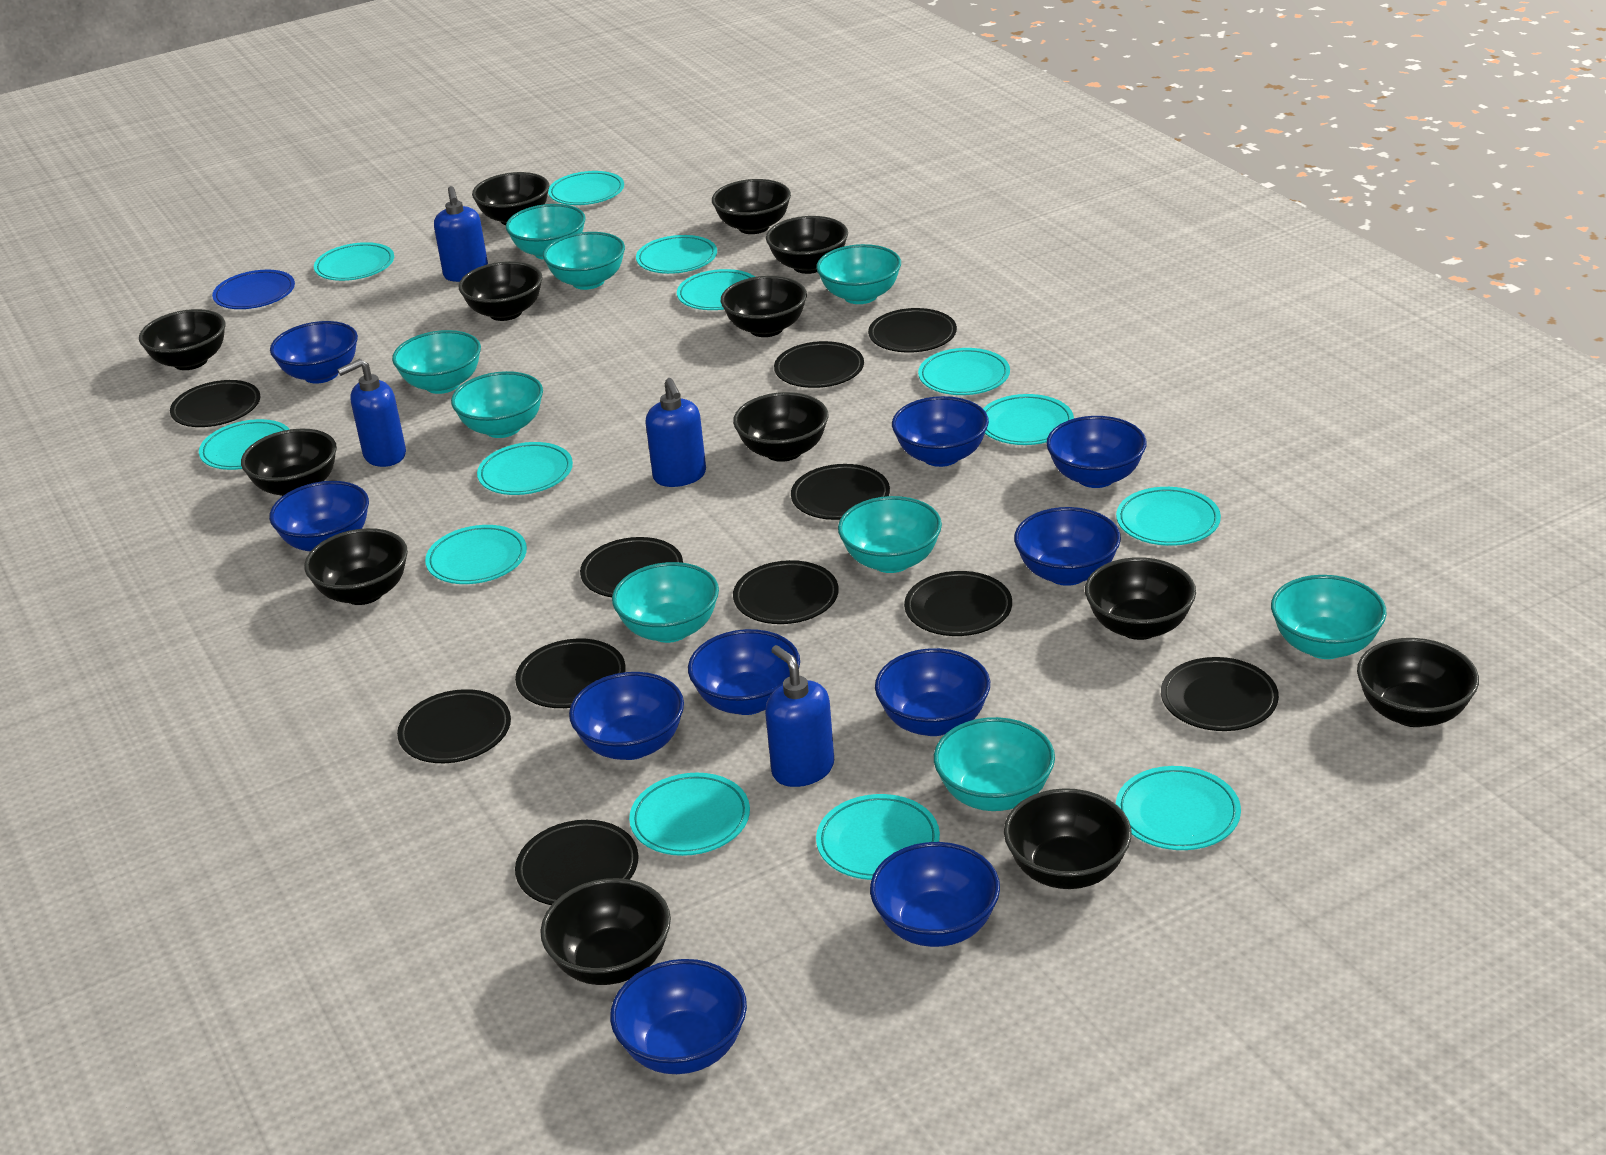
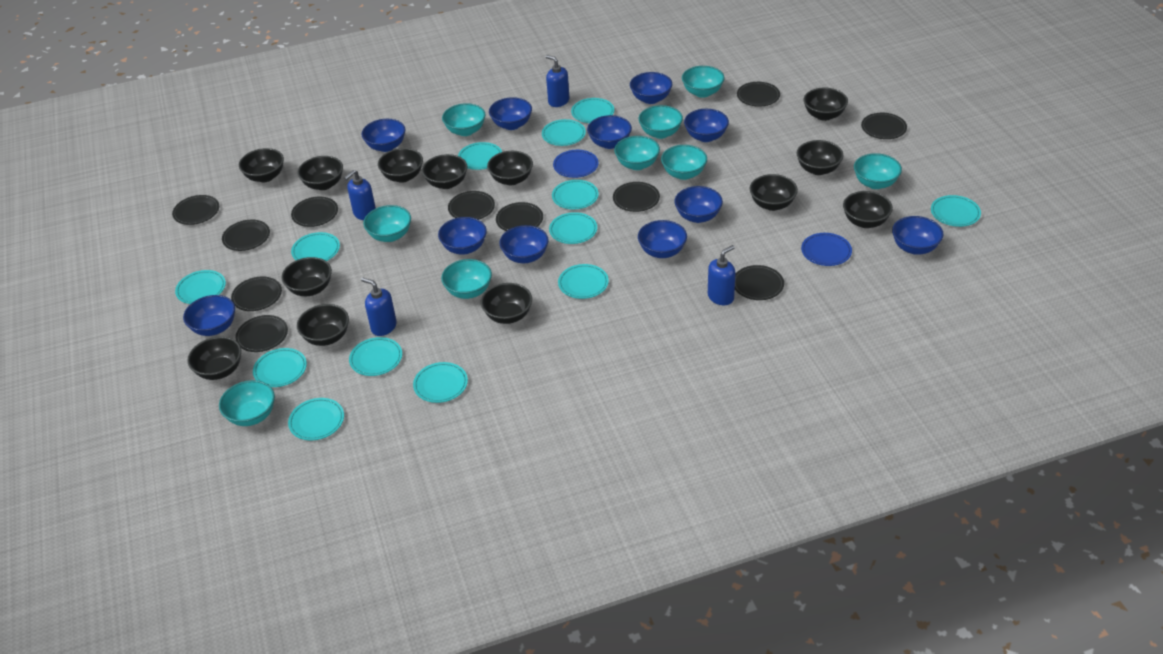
blue bowl: 10 -> 11
blue plate: 1 -> 2

